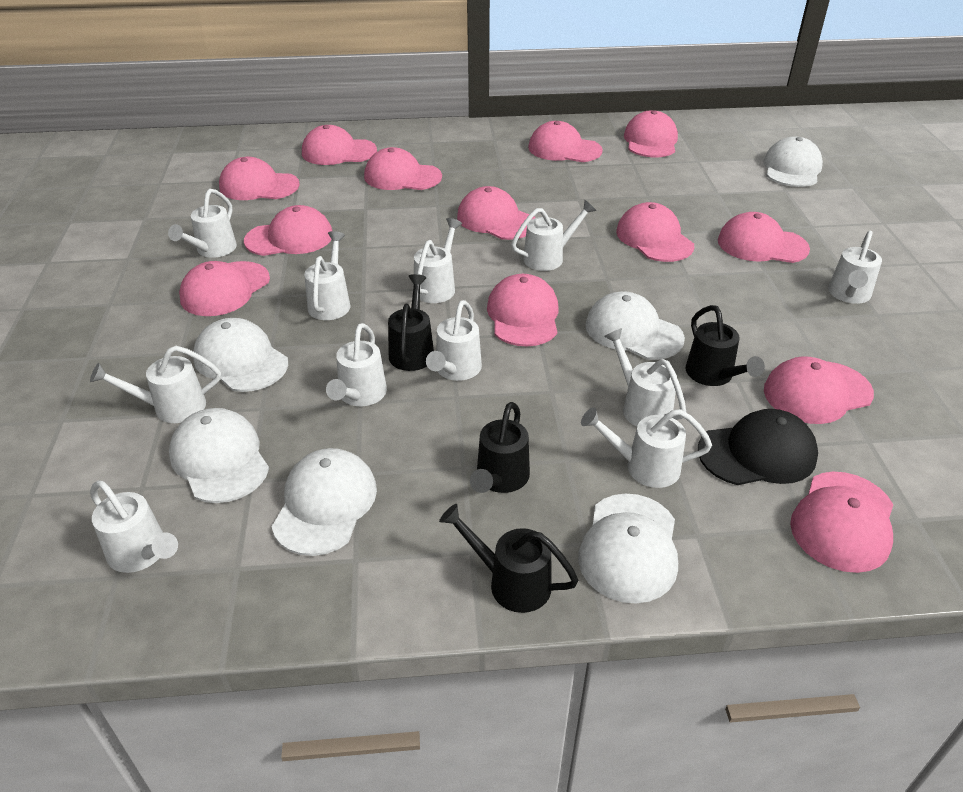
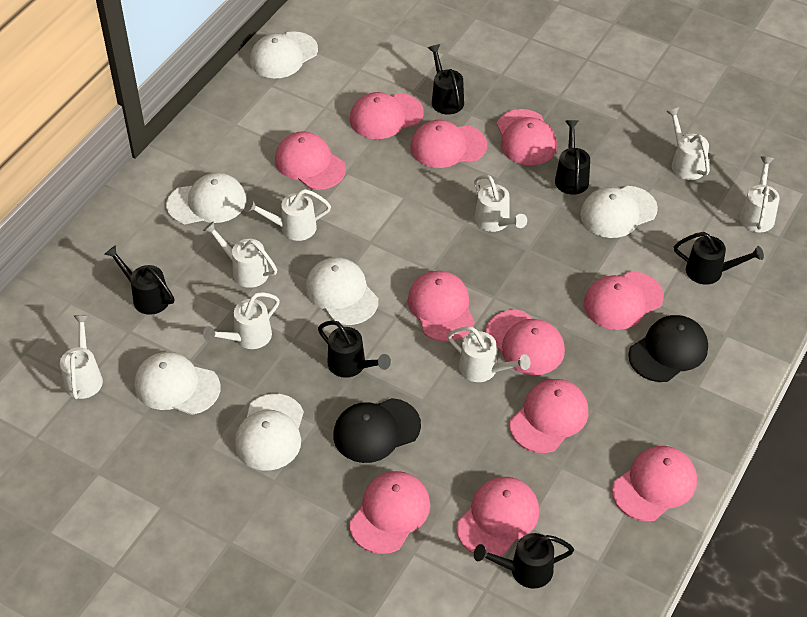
black cap: 1 -> 2
black watering can: 4 -> 6
pink cap: 13 -> 11
white watering can: 11 -> 8

